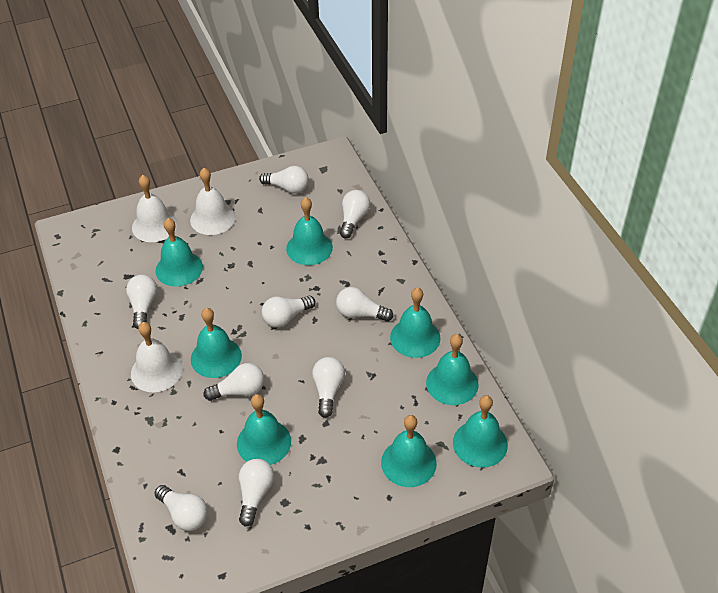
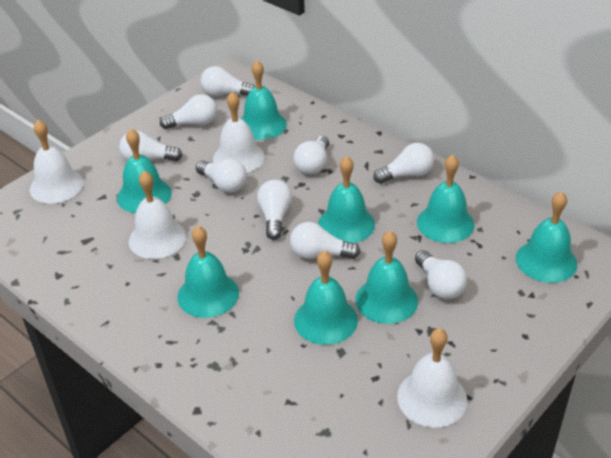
white bell: 3 -> 4

